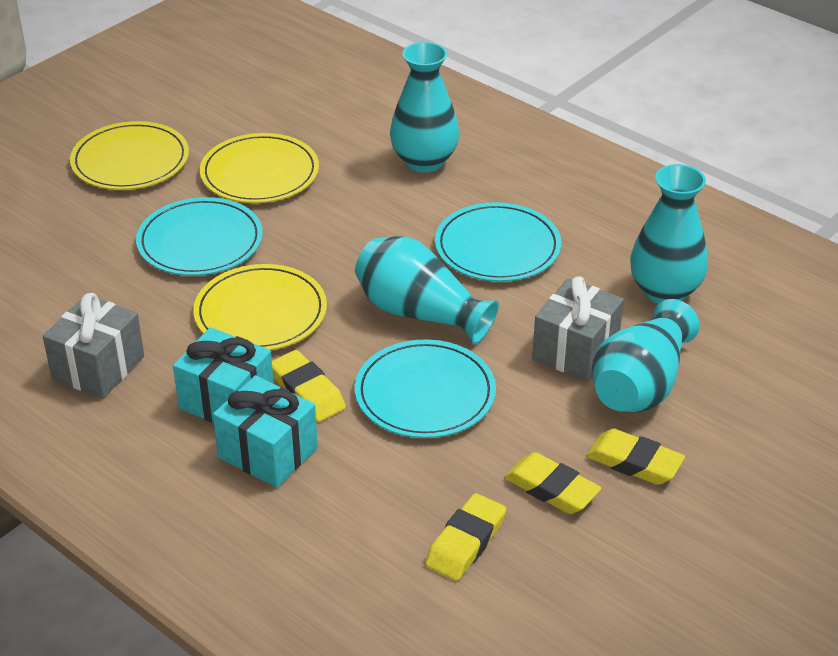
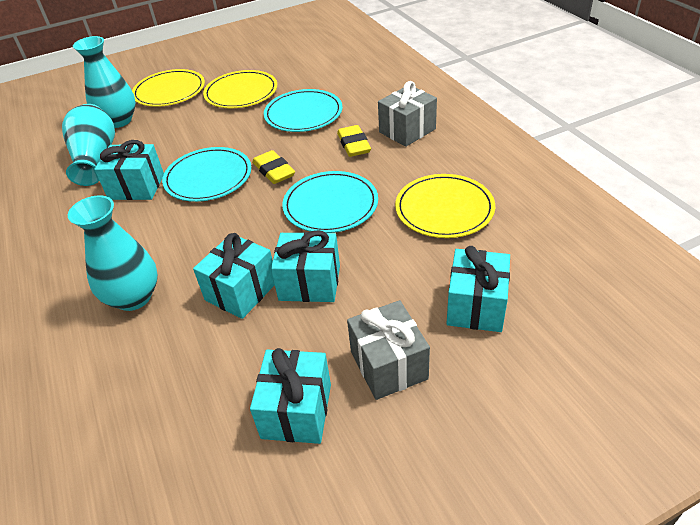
turquoise gift: 2 -> 5
turquoise vase: 4 -> 3
yellow eraser: 4 -> 2

